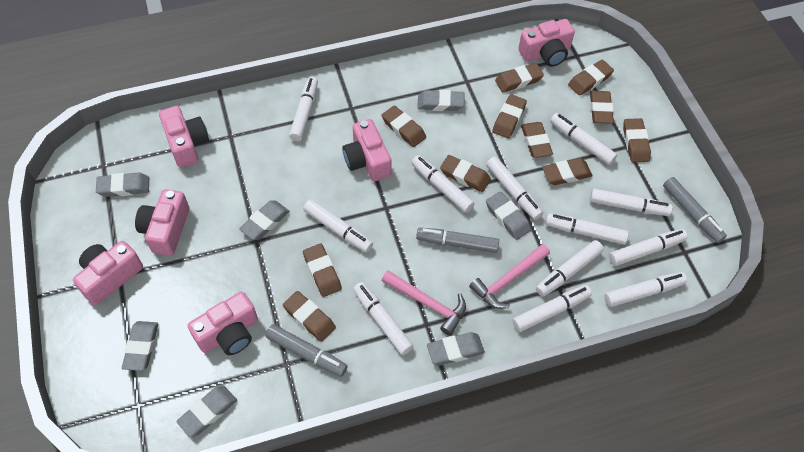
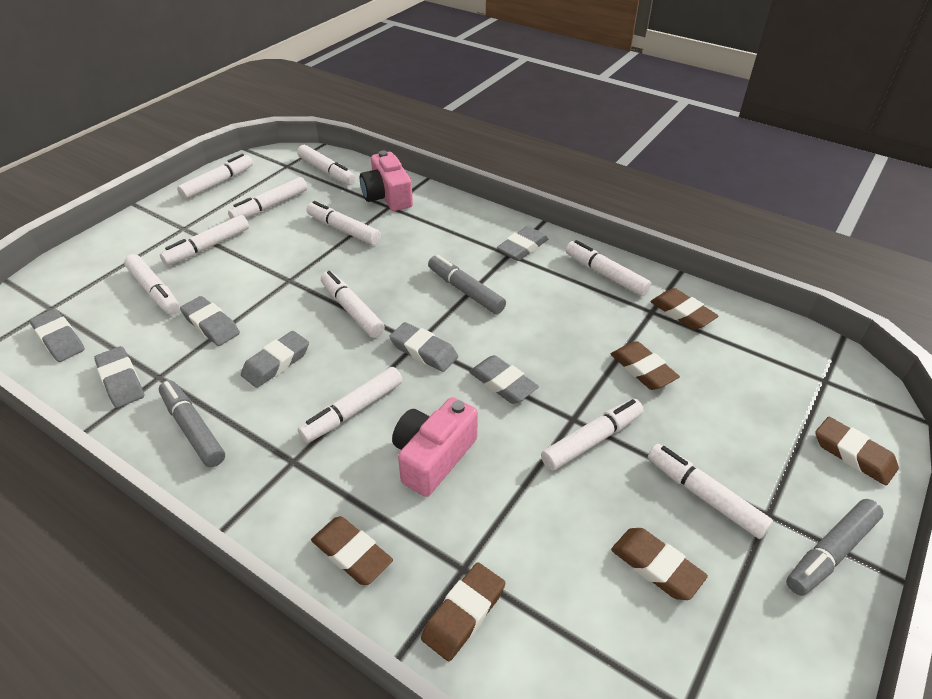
brown eraser: 11 -> 6
pink camera: 6 -> 2
pink hammer: 2 -> 0
white marker: 12 -> 11

